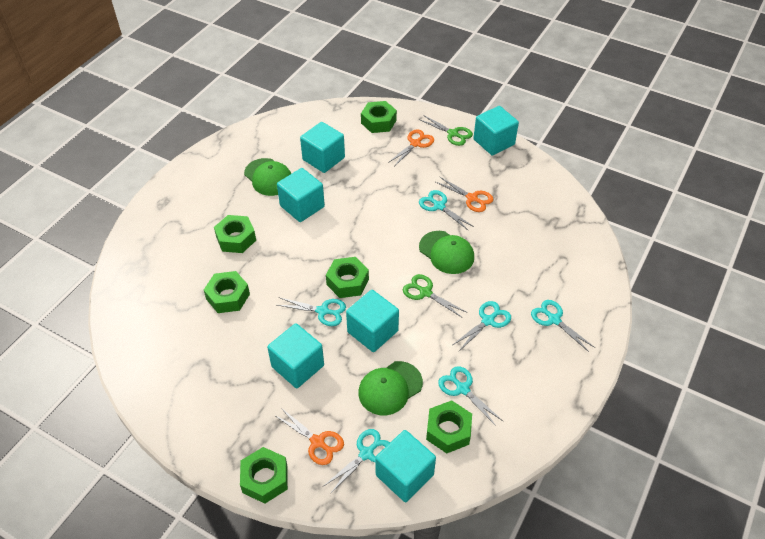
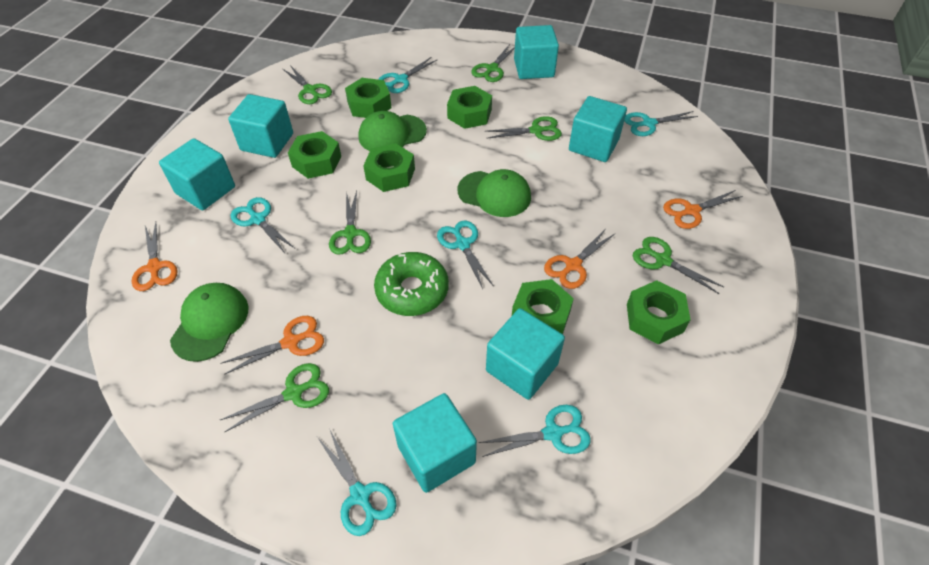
green donut: 0 -> 1
green scissors: 2 -> 6
orange scissors: 3 -> 4

